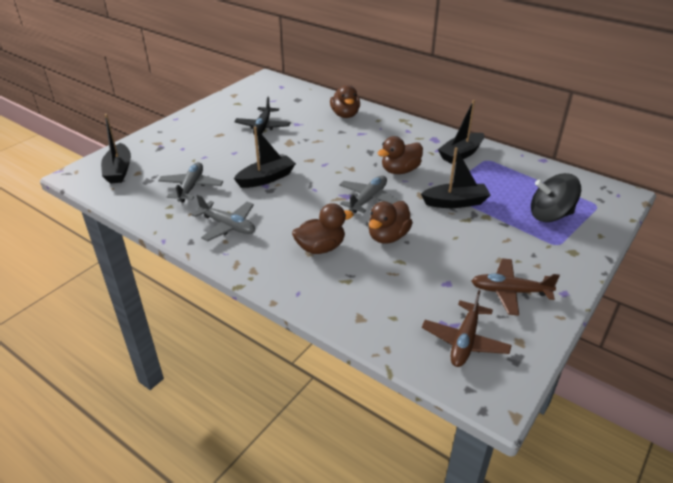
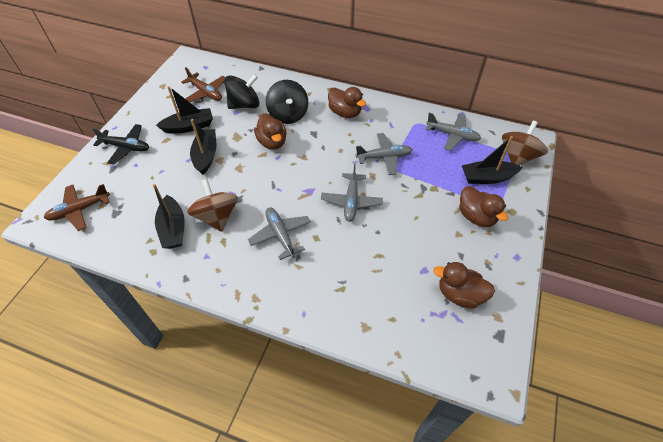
black spinning top: 1 -> 2
brown spinning top: 0 -> 2
grey plane: 3 -> 4

